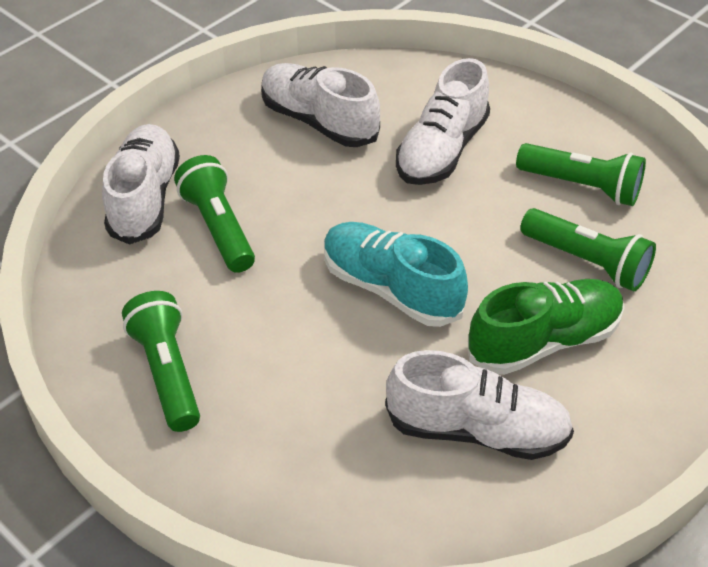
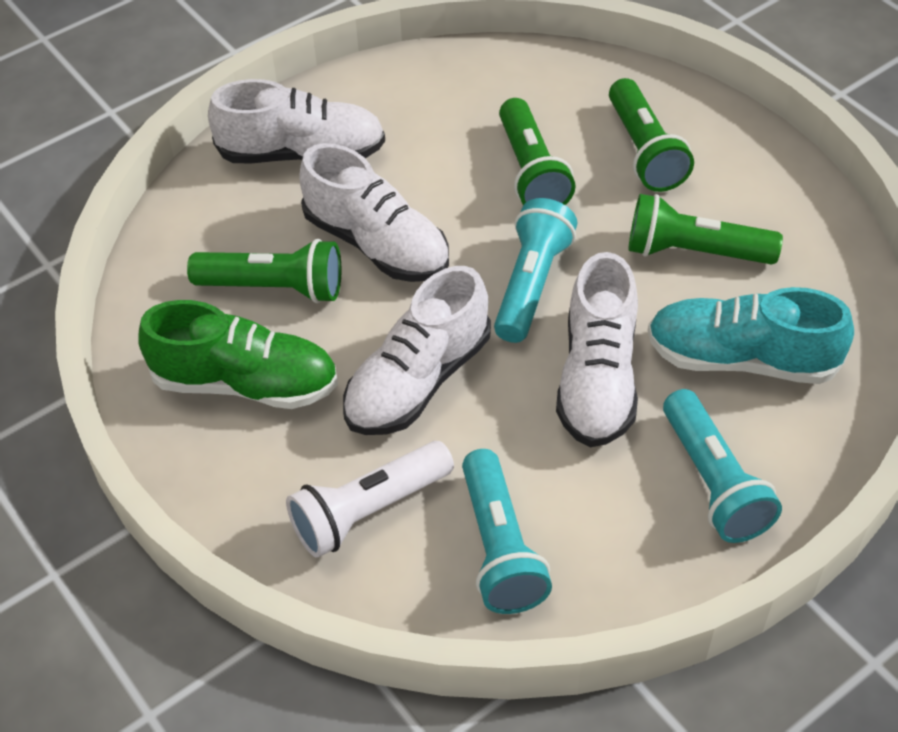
turquoise flashlight: 0 -> 3
white flashlight: 0 -> 1

